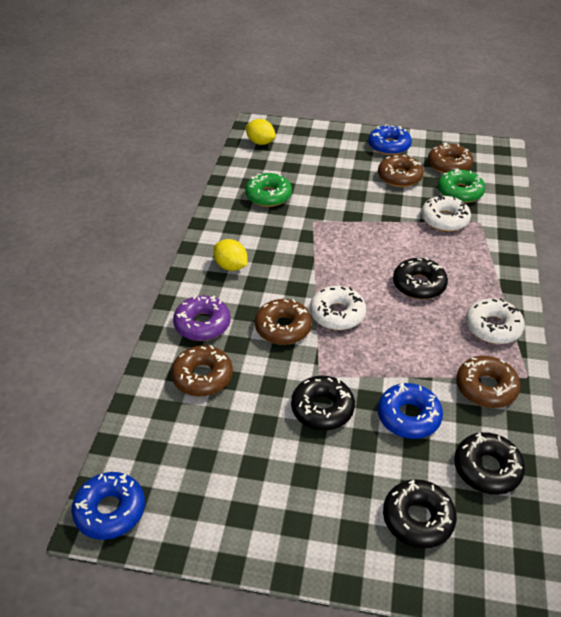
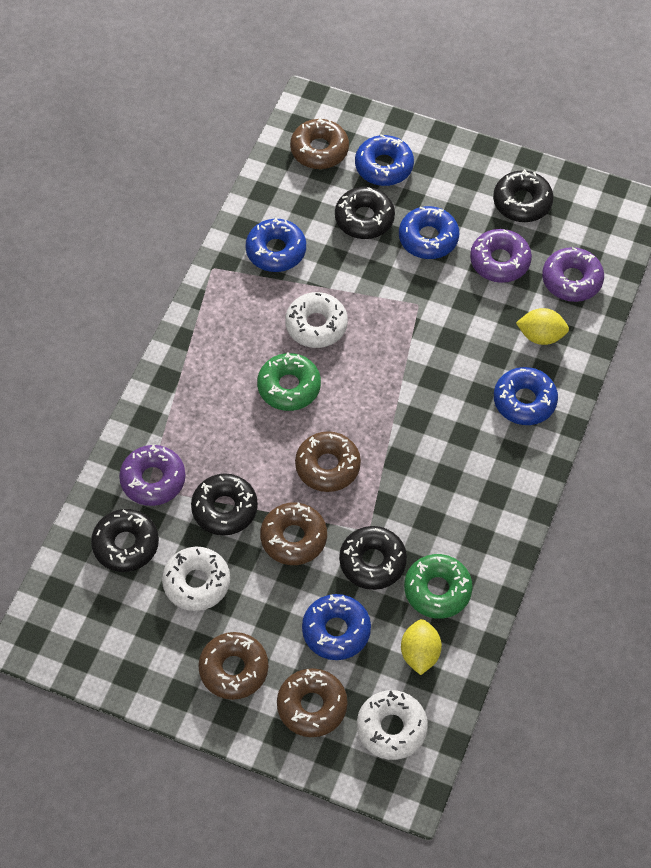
black donut: 4 -> 5
blue donut: 3 -> 5
purple donut: 1 -> 3

